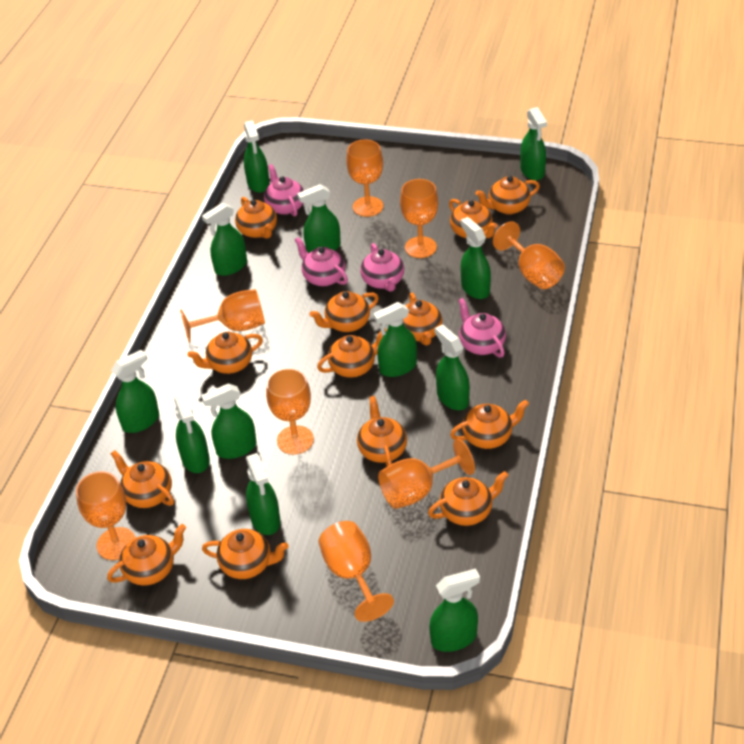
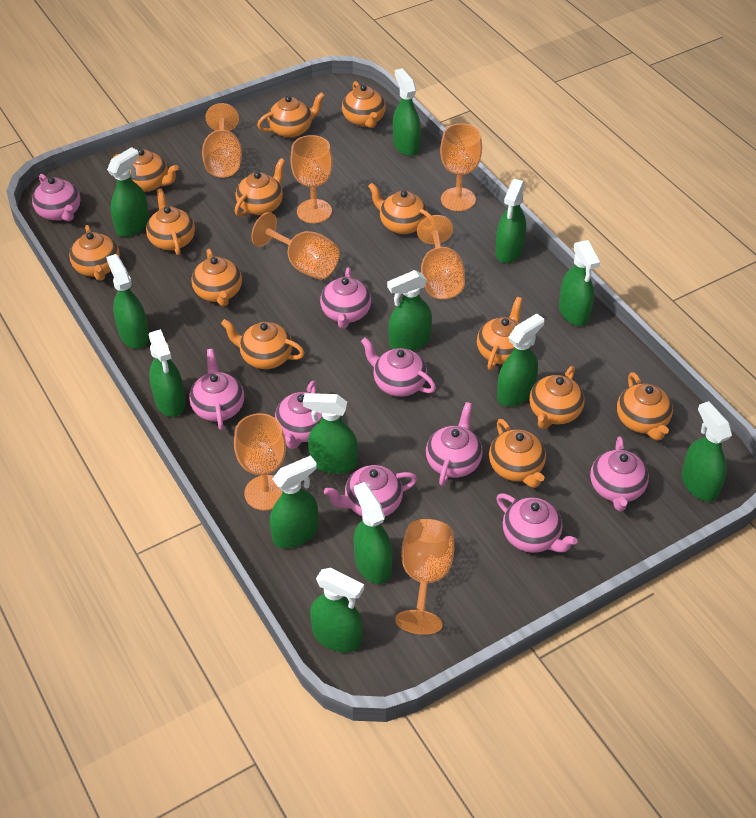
green spray bottle: 12 -> 13
orange goblet: 8 -> 7
pink teapot: 4 -> 9

